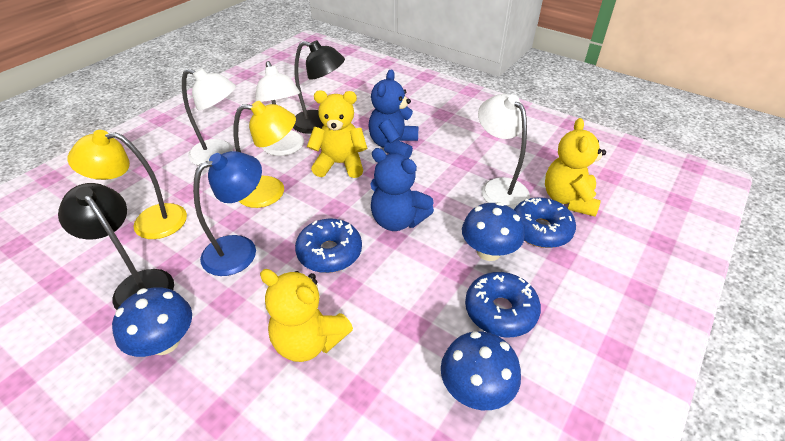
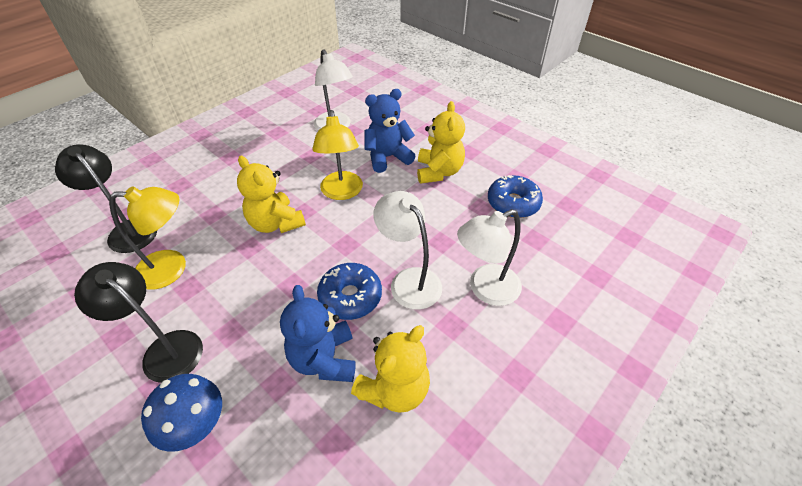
blue donut: 3 -> 2
blue lamp: 1 -> 0
blue mushroom: 3 -> 1

